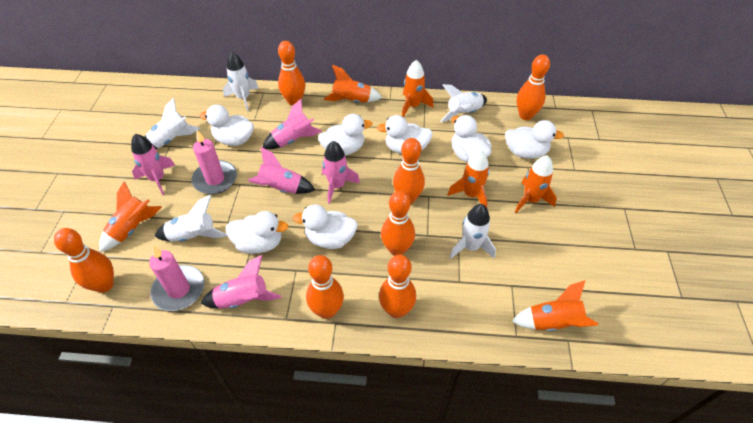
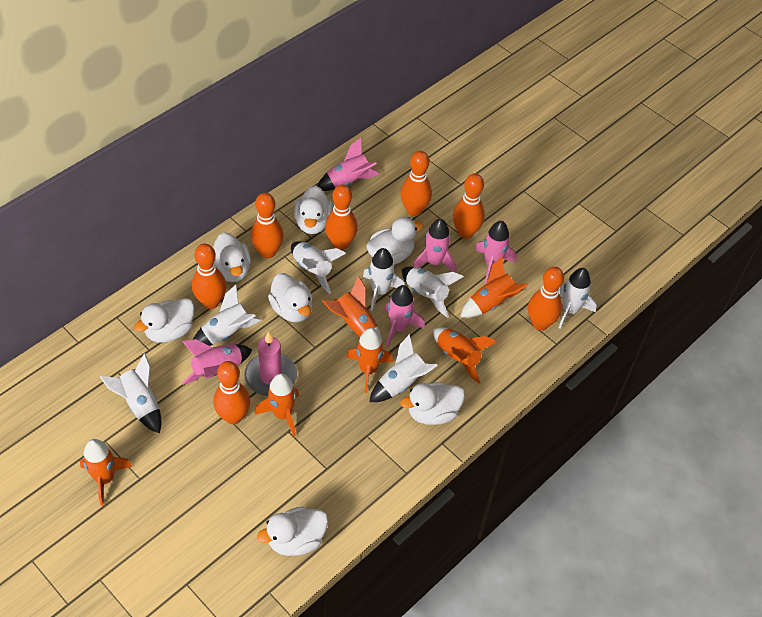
pink candle: 2 -> 1
white rocket: 5 -> 7

